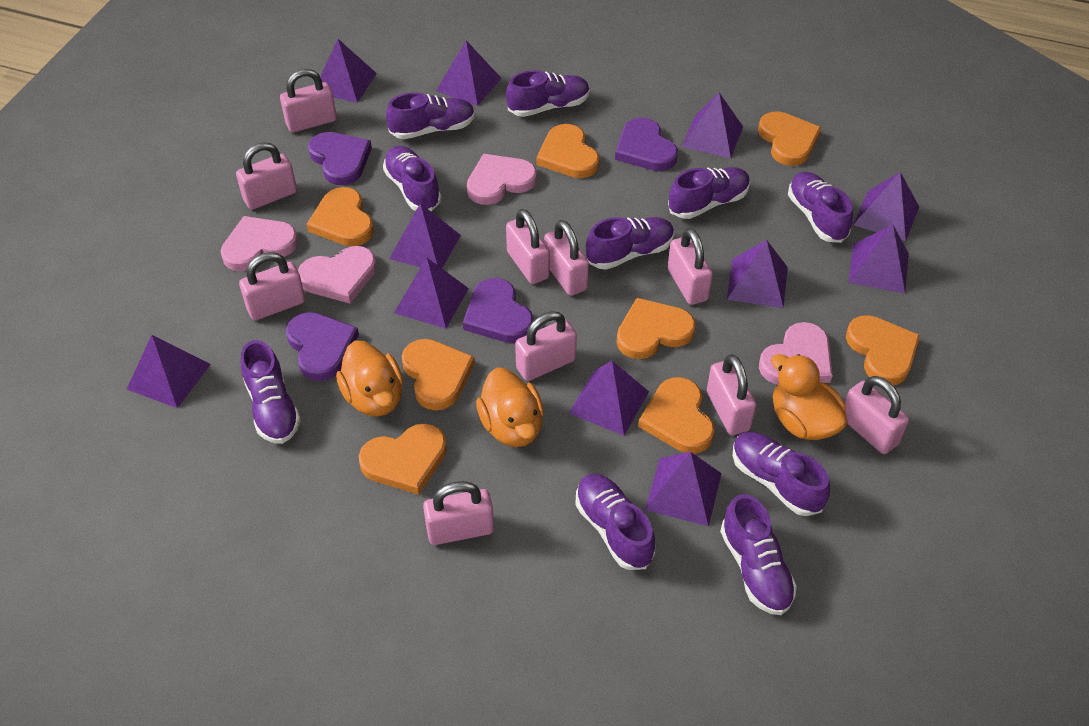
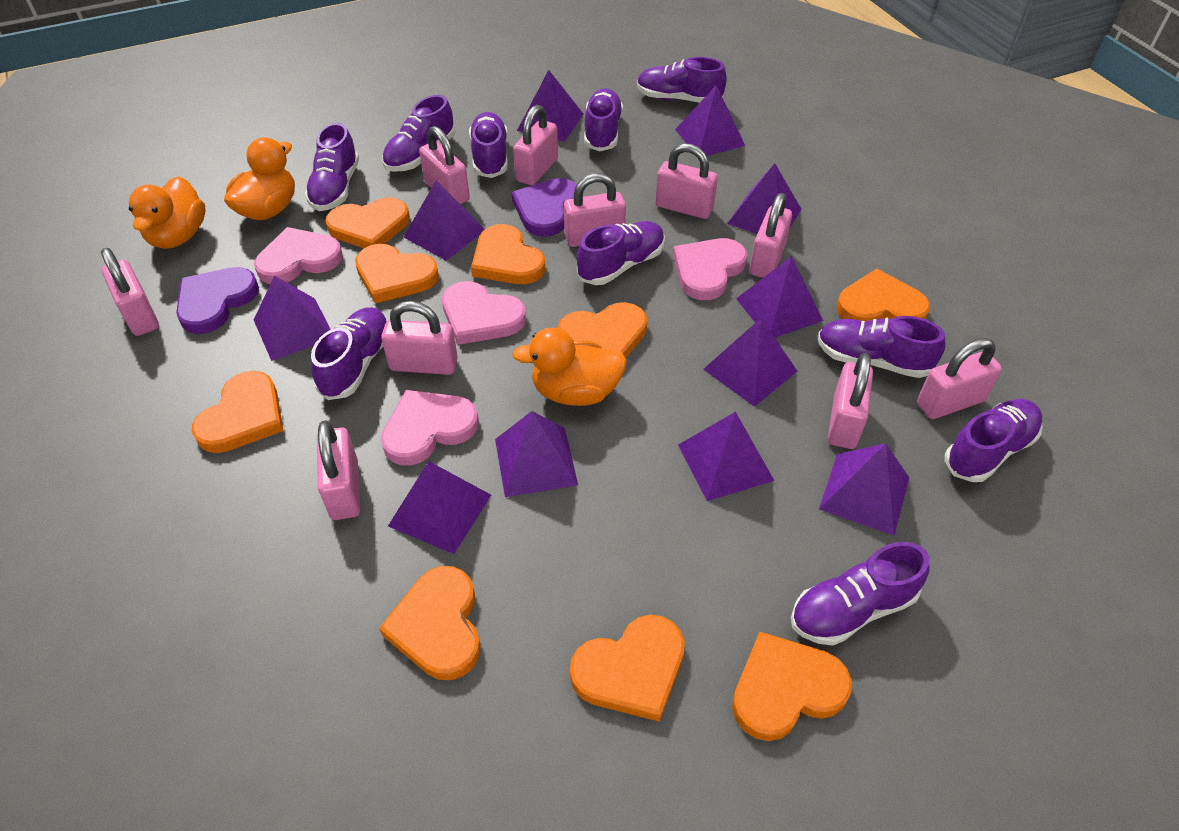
orange heart: 8 -> 9
purple heart: 4 -> 2

